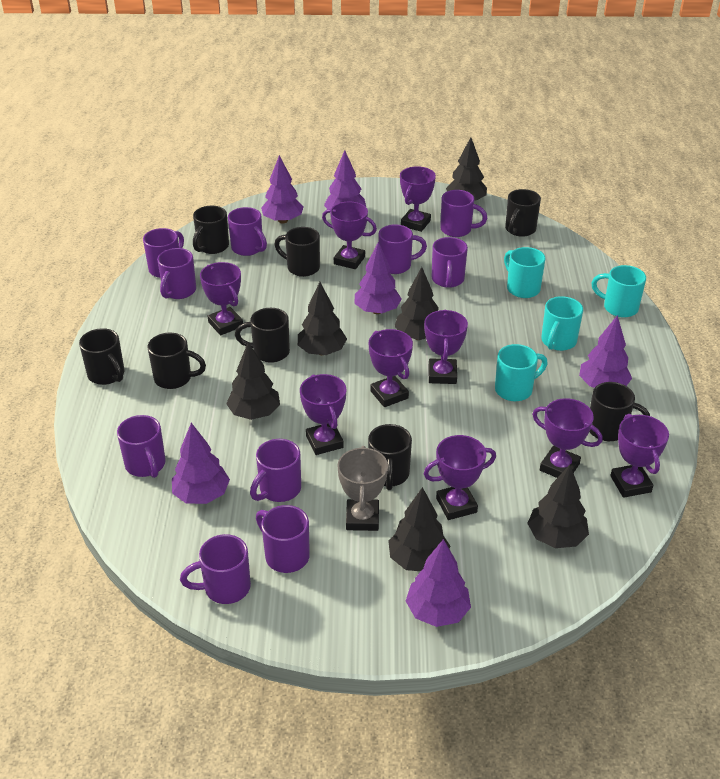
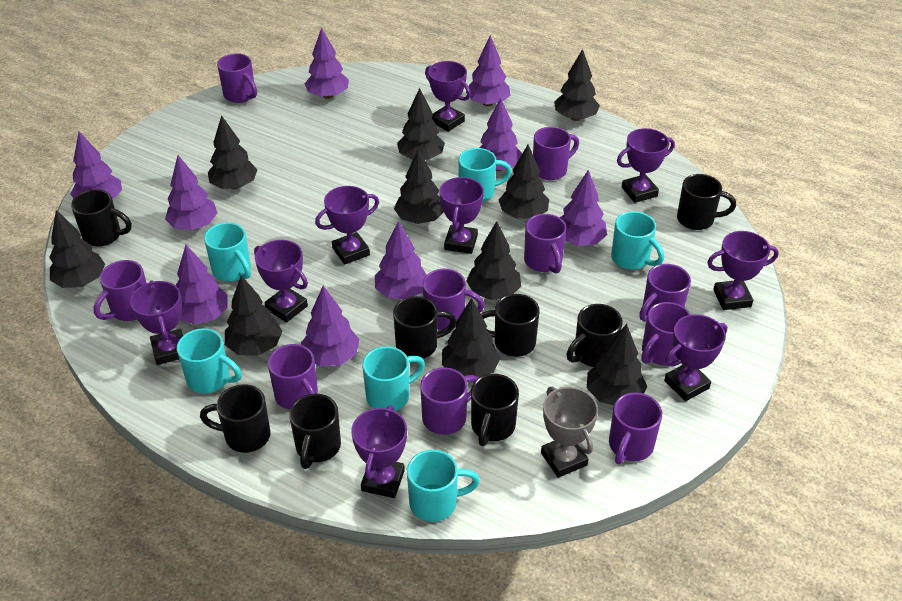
black tree: 6 -> 10
purple tree: 6 -> 9
turquoise mug: 4 -> 6

